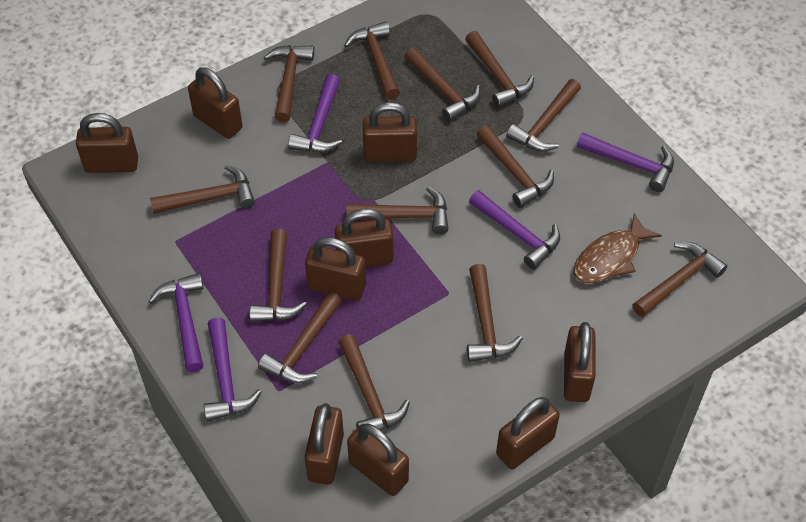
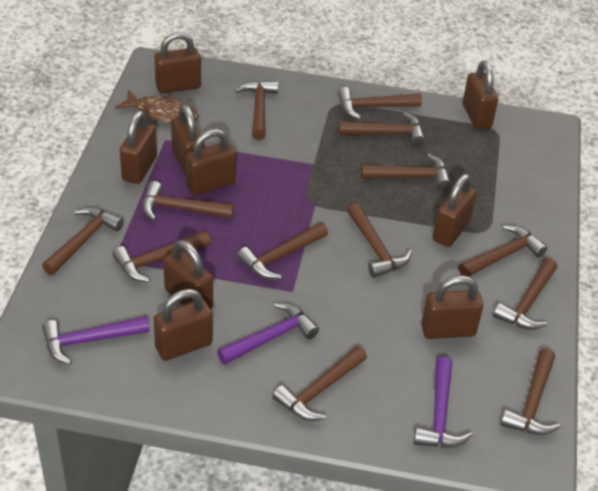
purple hammer: 5 -> 3

